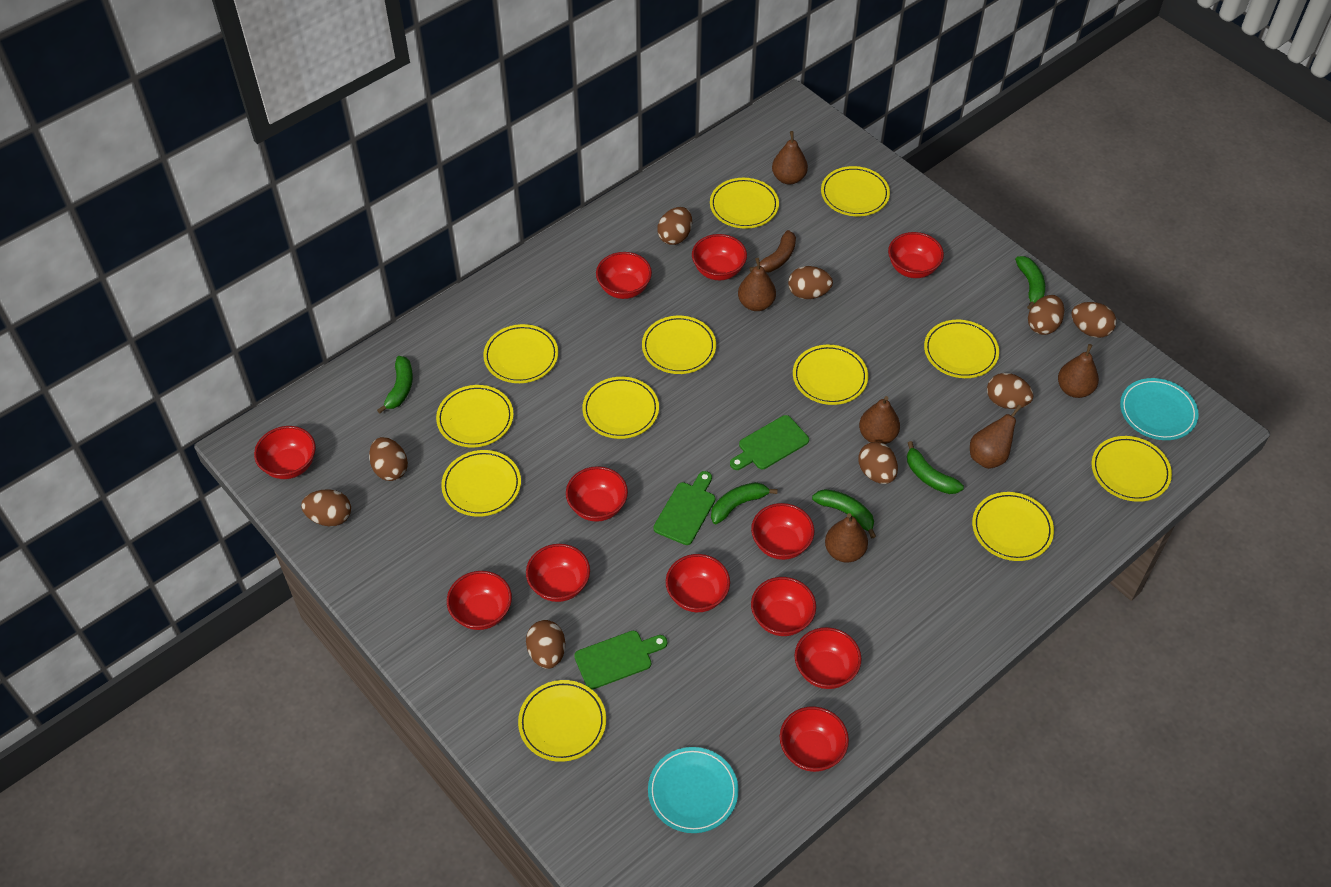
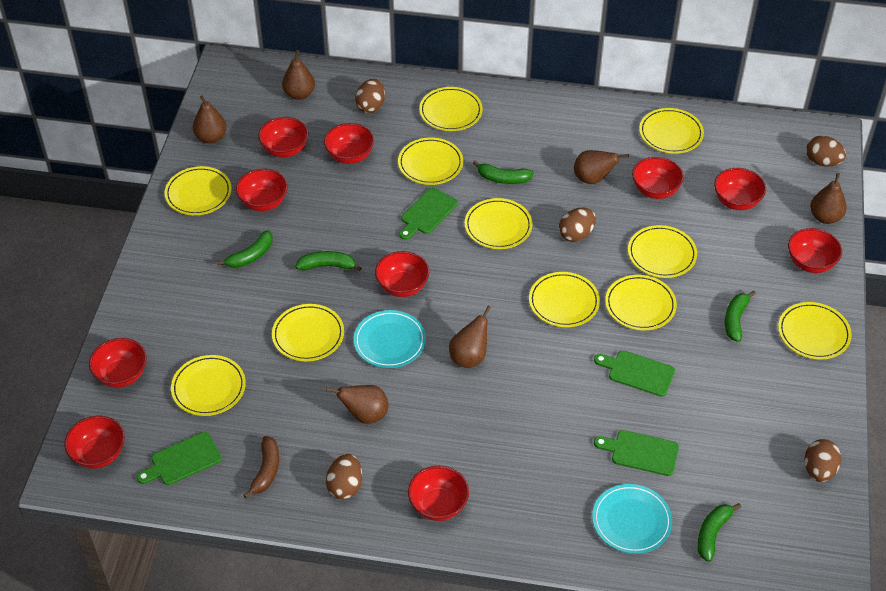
brown egg: 9 -> 5
green cutting board: 3 -> 4
red bowl: 12 -> 10
yellow plate: 12 -> 11

